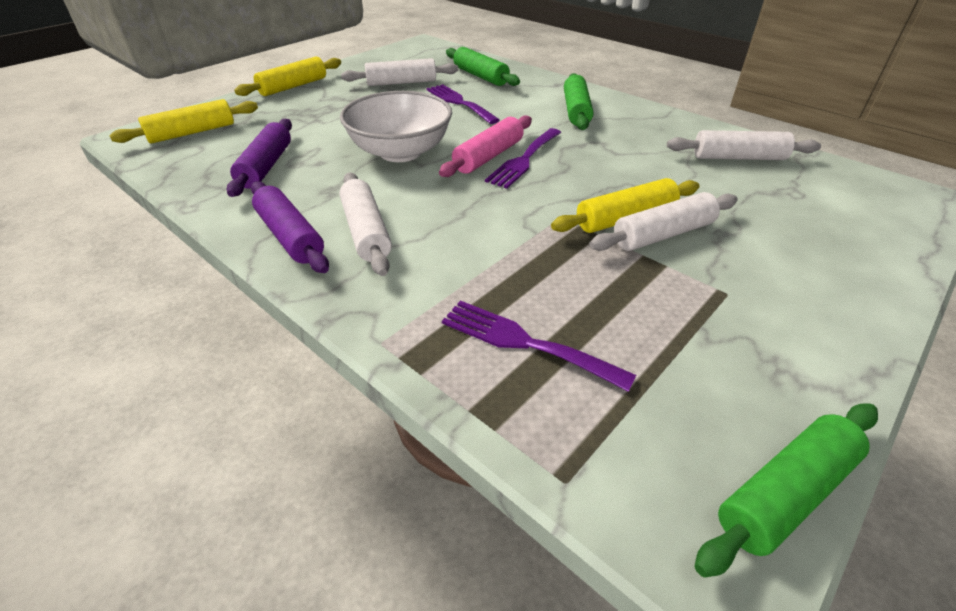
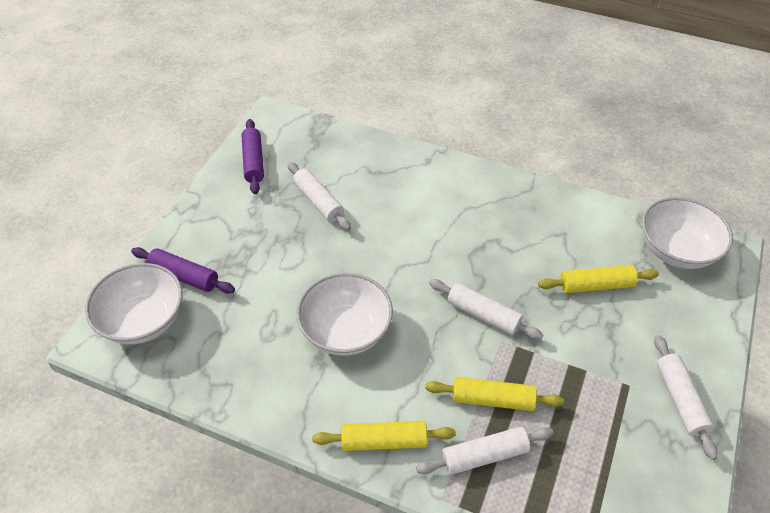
green rolling pin: 3 -> 0
pink rolling pin: 1 -> 0
purple fork: 3 -> 0
white bowl: 1 -> 3

